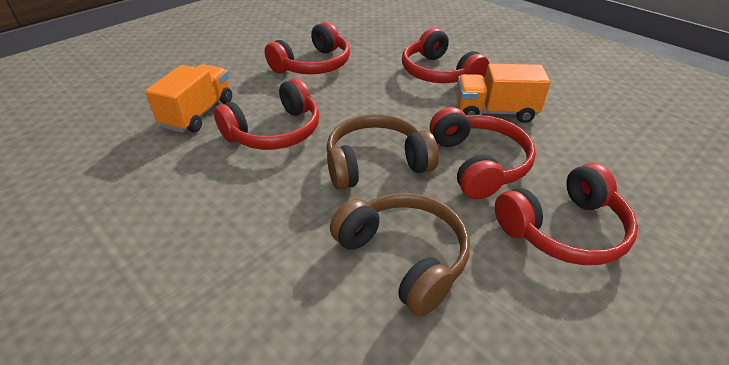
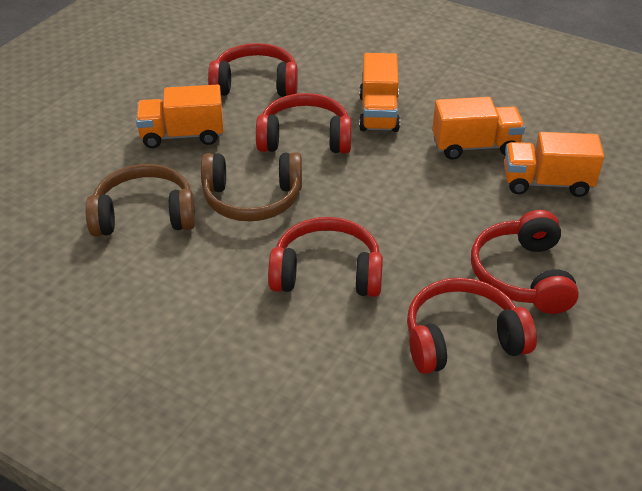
orange truck: 2 -> 4

